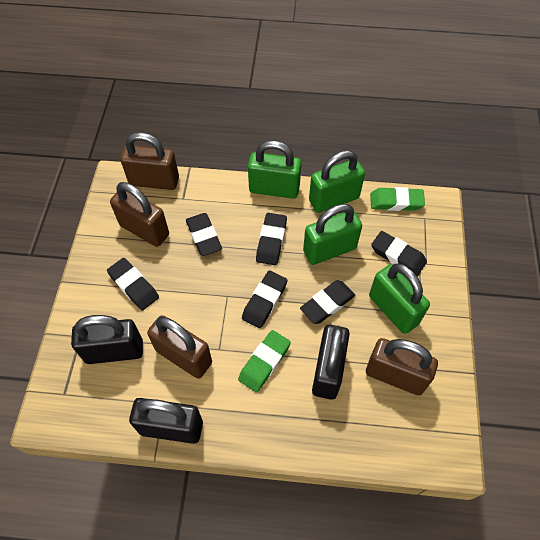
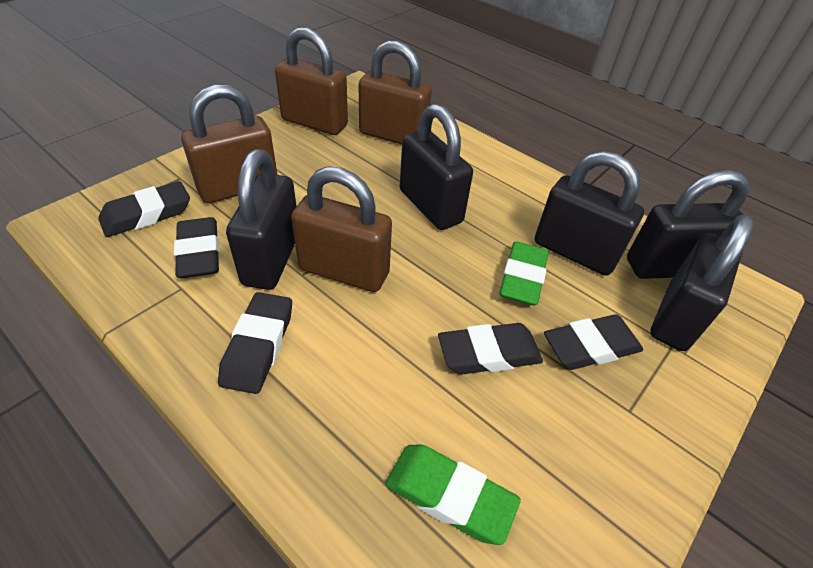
black eraser: 6 -> 5
black padlock: 3 -> 5
green padlock: 4 -> 0

